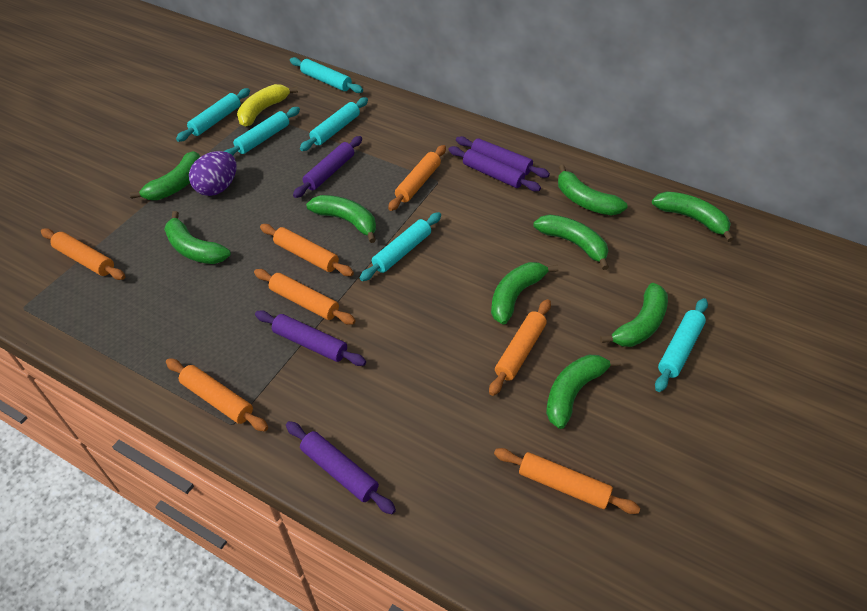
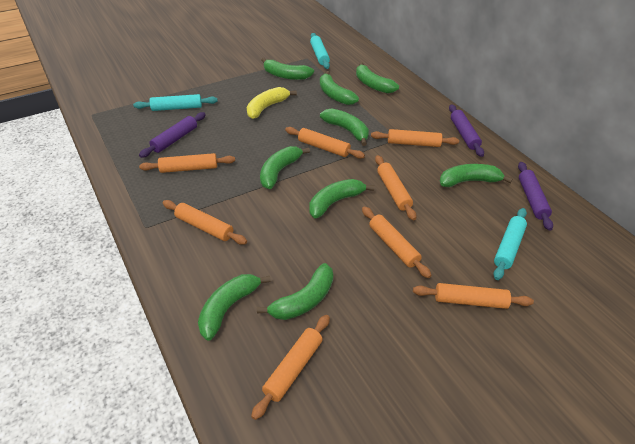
orange rolling pin: 7 -> 8
purple egg: 1 -> 0
purple rolling pin: 5 -> 3
turquoise rolling pin: 6 -> 3

